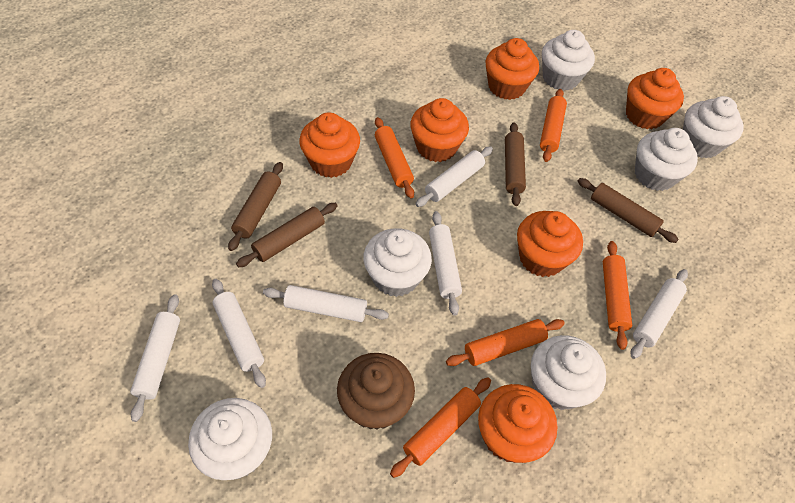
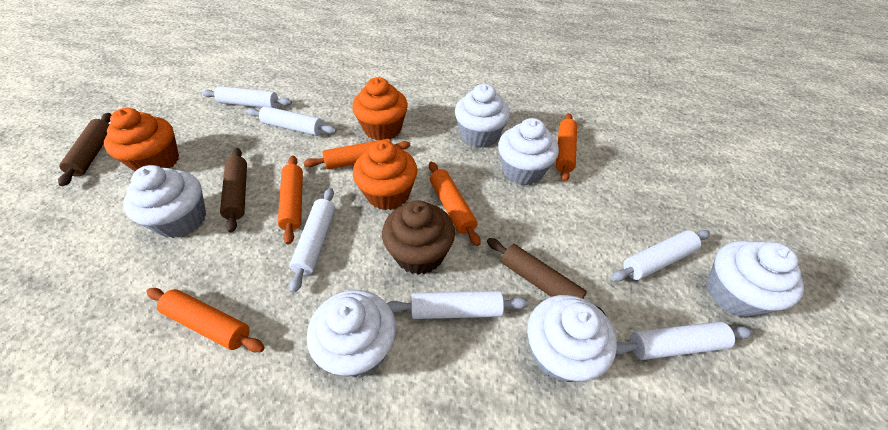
brown rolling pin: 4 -> 3
orange cupcake: 6 -> 3

